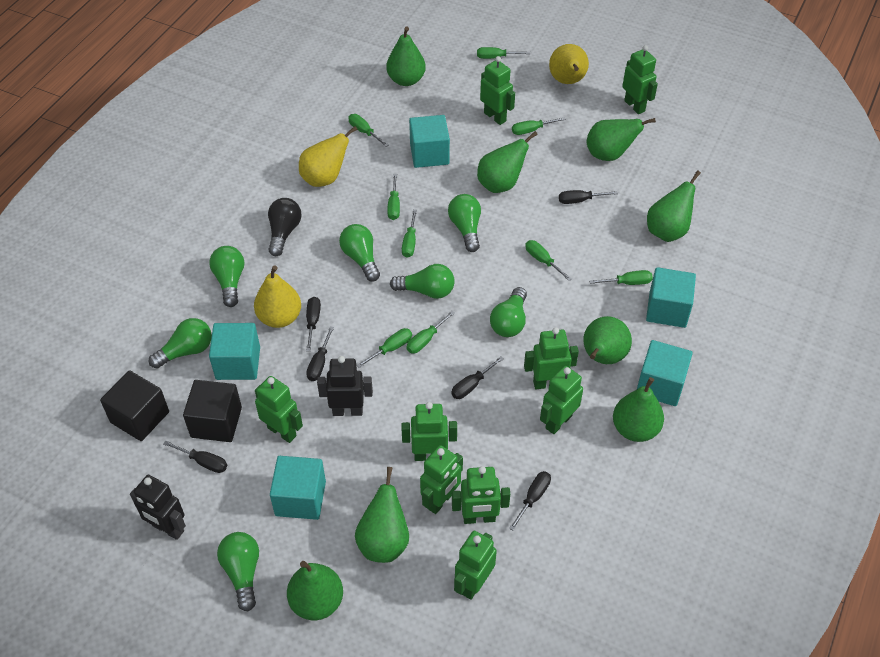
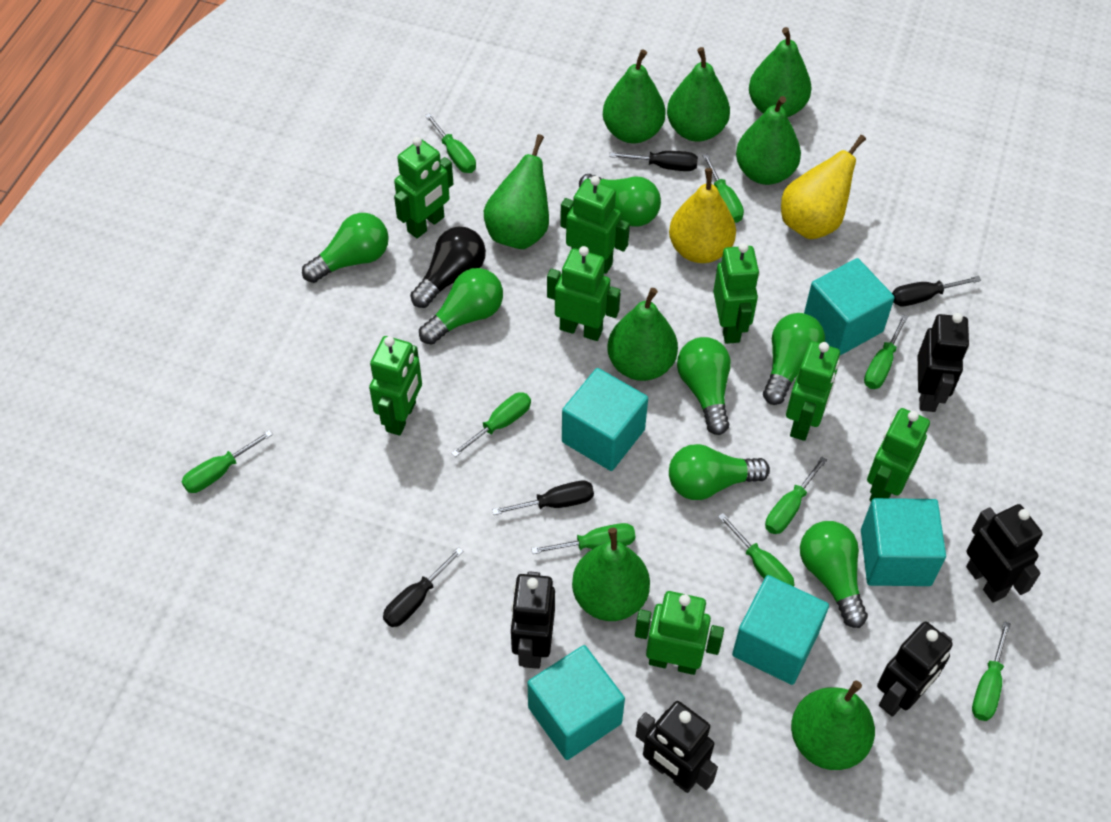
black cube: 2 -> 0
black robot: 2 -> 5
black screwdriver: 6 -> 4
green robot: 9 -> 8
yellow pear: 3 -> 2

